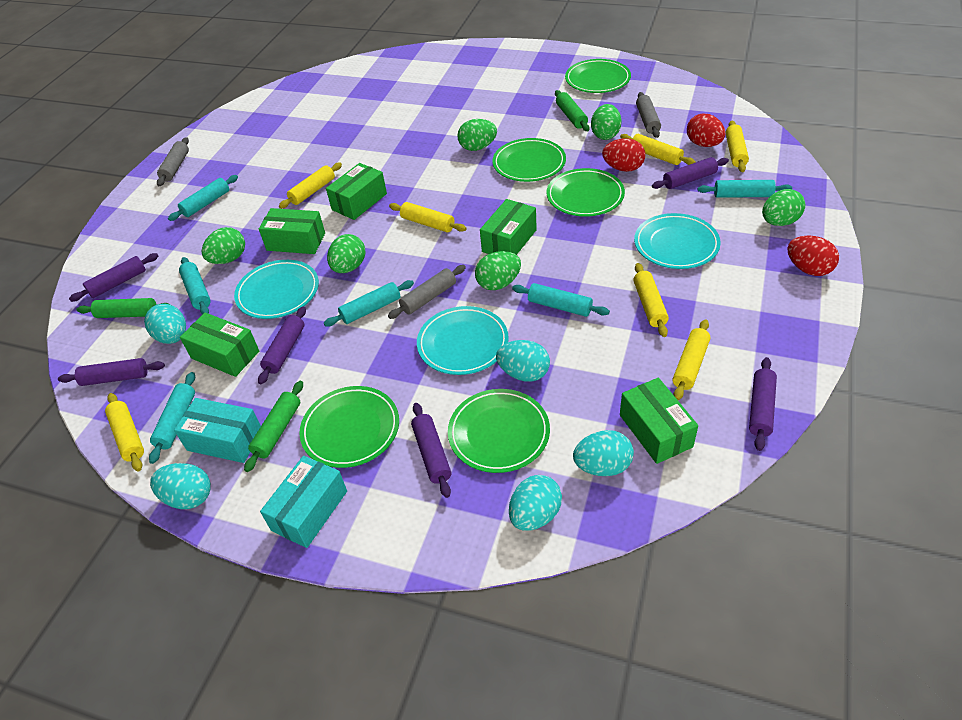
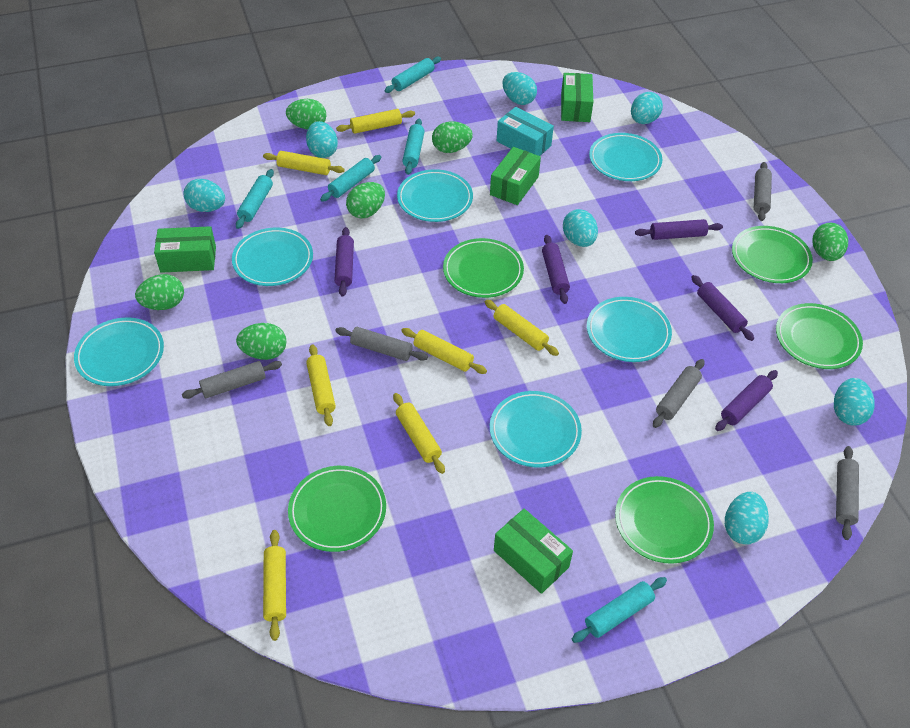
green box: 5 -> 4
green rolling pin: 3 -> 0
grey rolling pin: 3 -> 5
purple rolling pin: 6 -> 5
red egg: 3 -> 0
turquoise box: 2 -> 1
turquoise egg: 5 -> 7
turquoise plate: 3 -> 6
turquoise rolling pin: 6 -> 5

